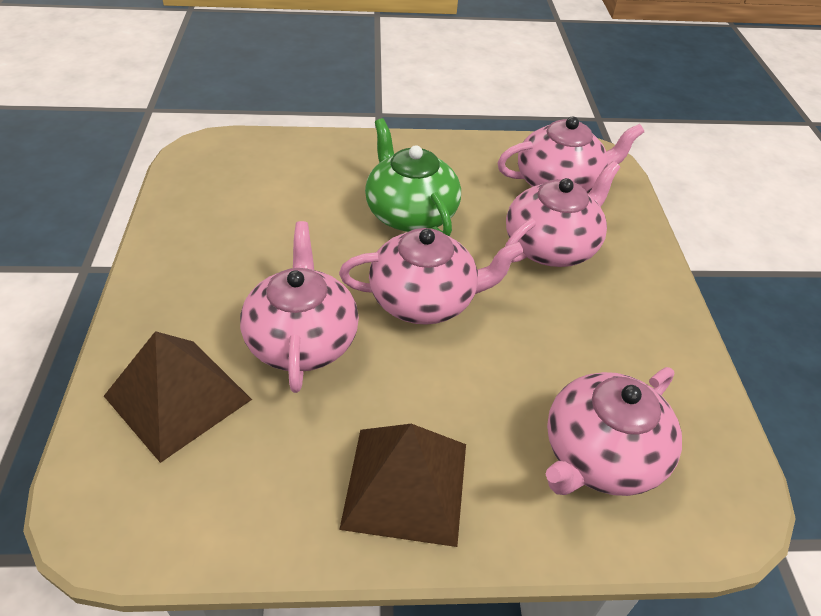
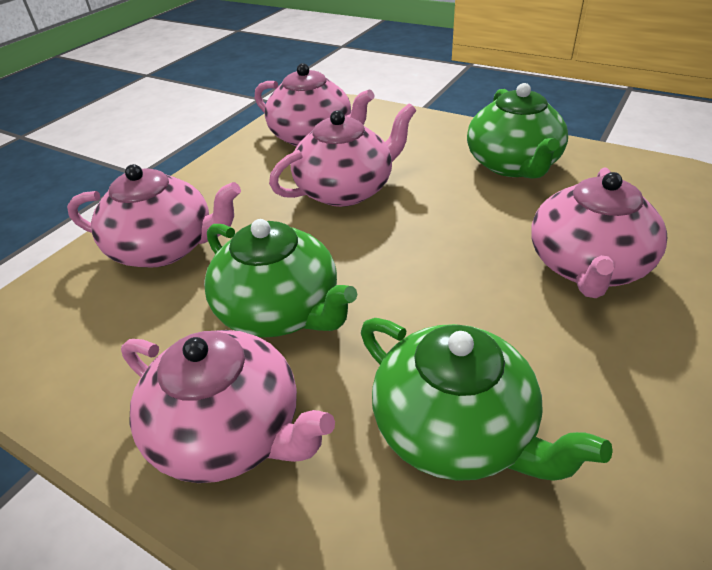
brown pyramid: 2 -> 0
green teapot: 1 -> 3

